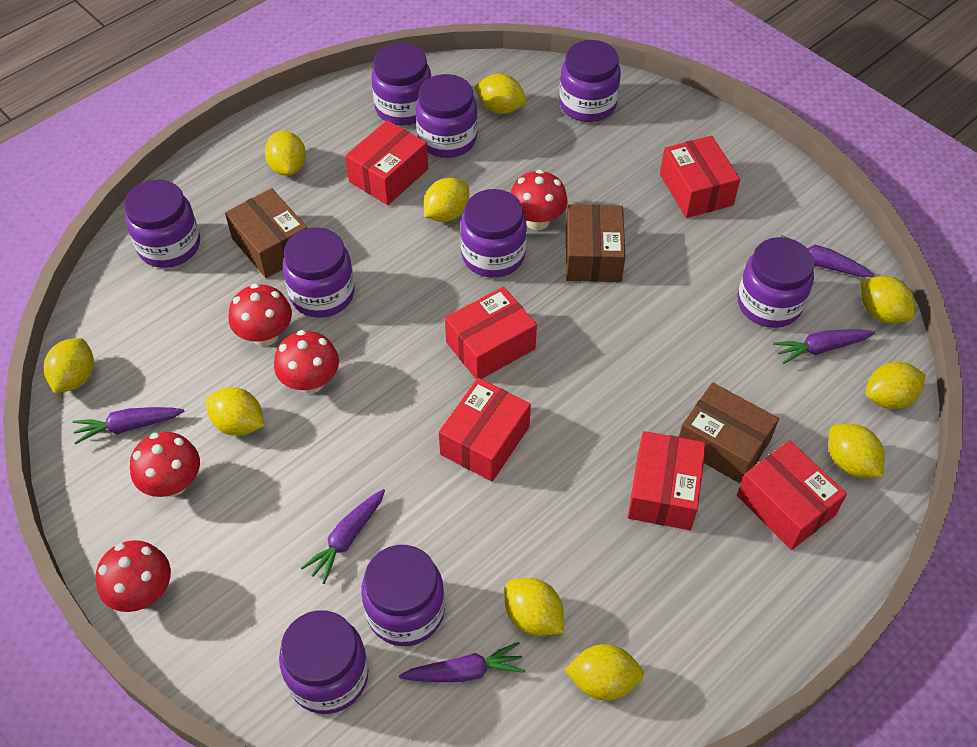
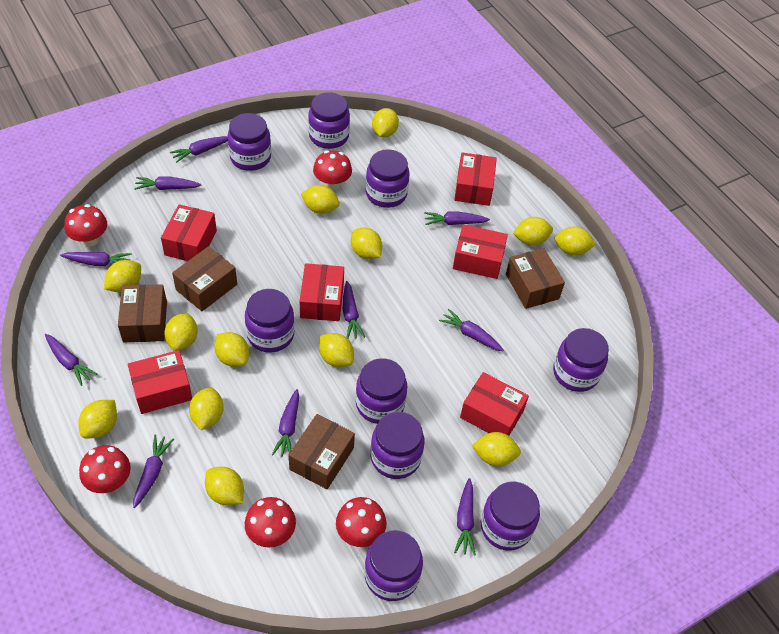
brown box: 3 -> 4
purple carrot: 5 -> 10
yellow lemon: 10 -> 13

